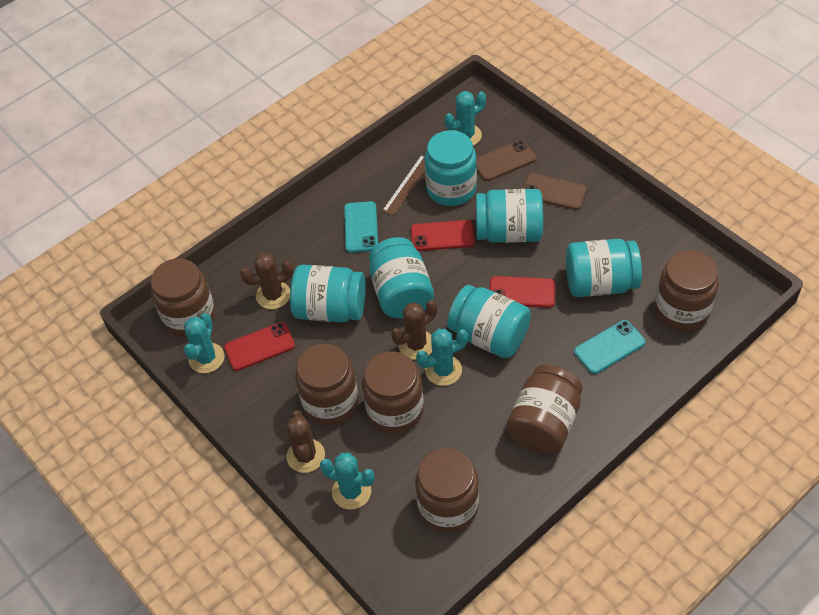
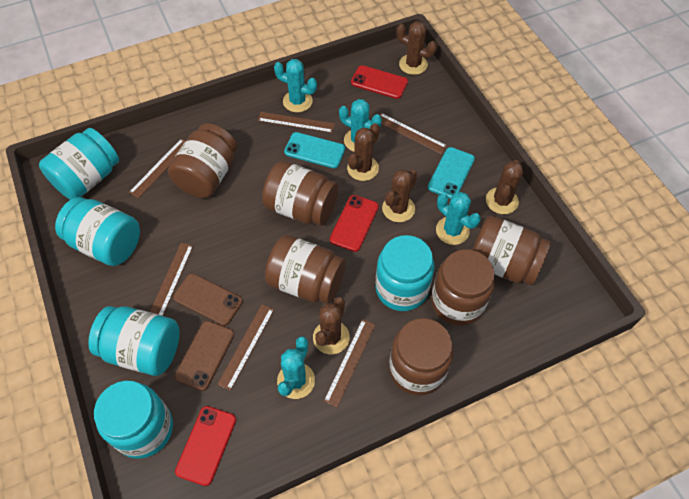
brown cactus: 3 -> 5
brown ruler: 1 -> 6
turquoise jar: 6 -> 5

